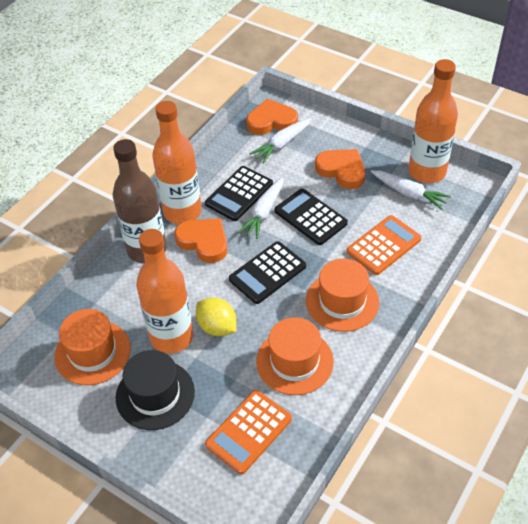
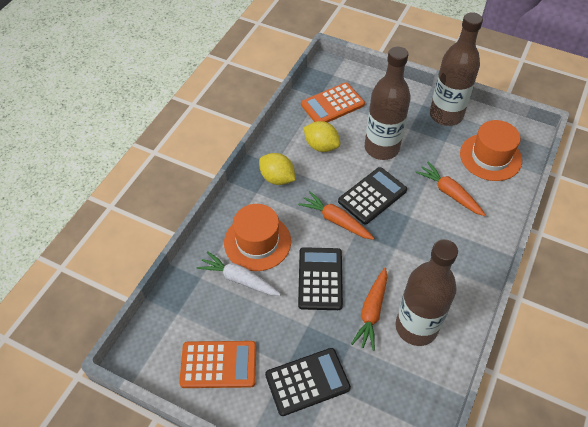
black hat: 1 -> 0
brown bottle: 1 -> 3
orange bottle: 3 -> 0
orange carrot: 0 -> 3
orange hat: 3 -> 2
orange heart: 3 -> 0
white carrot: 3 -> 1
yellow lemon: 1 -> 2

